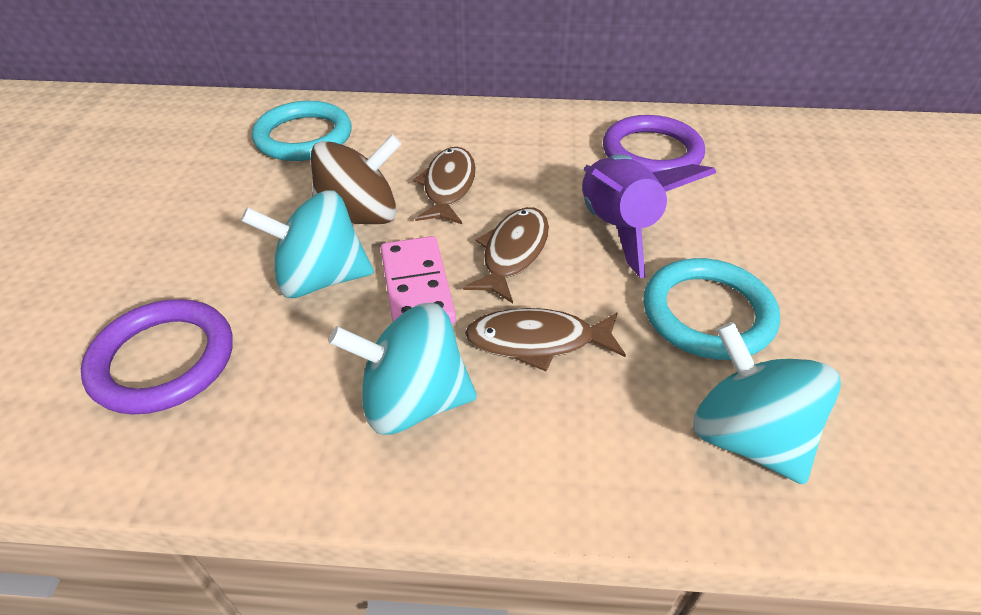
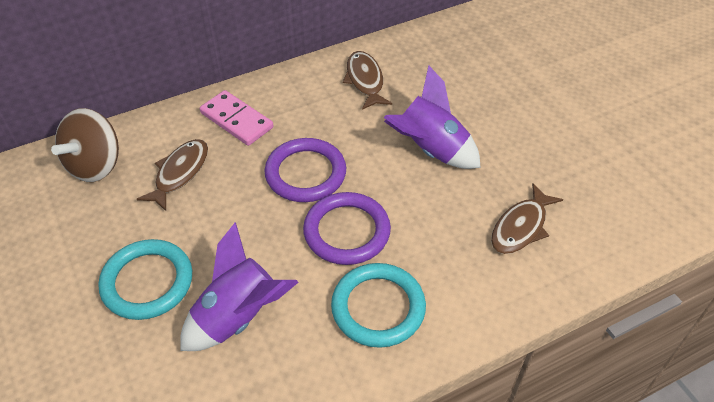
purple rocket: 1 -> 2
turquoise spinning top: 3 -> 0

